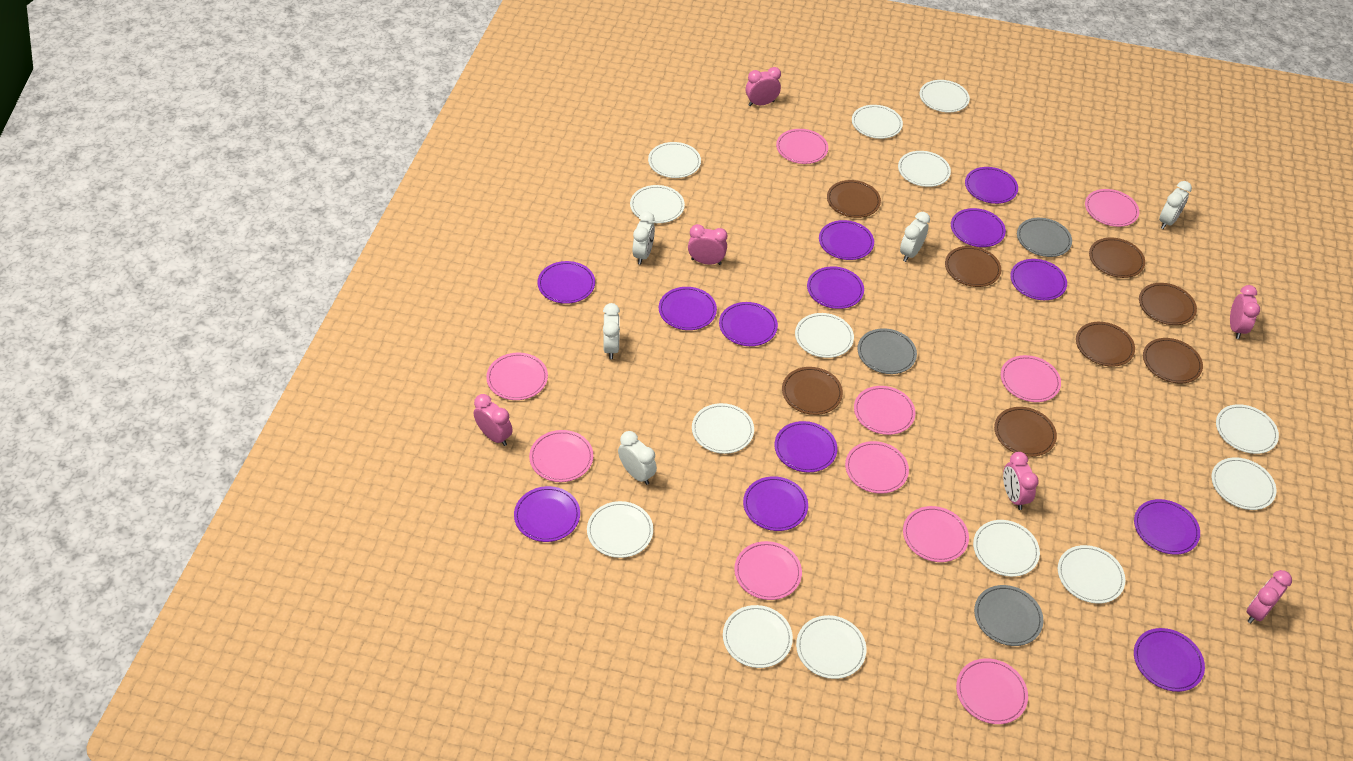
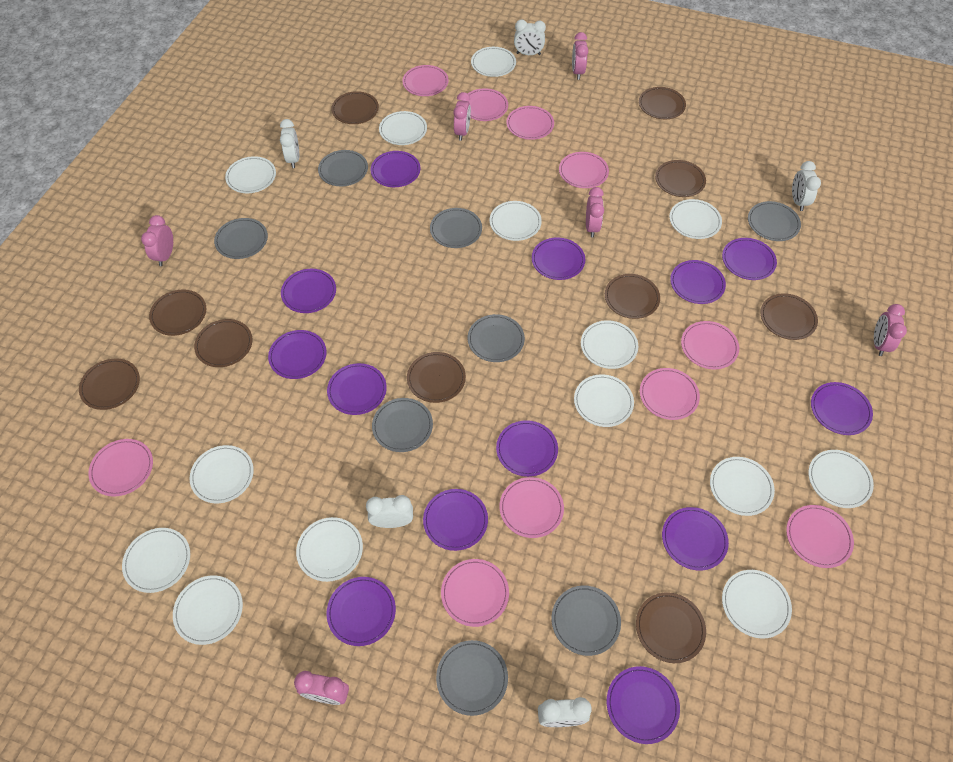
brown plate: 8 -> 10
grey plate: 3 -> 8

